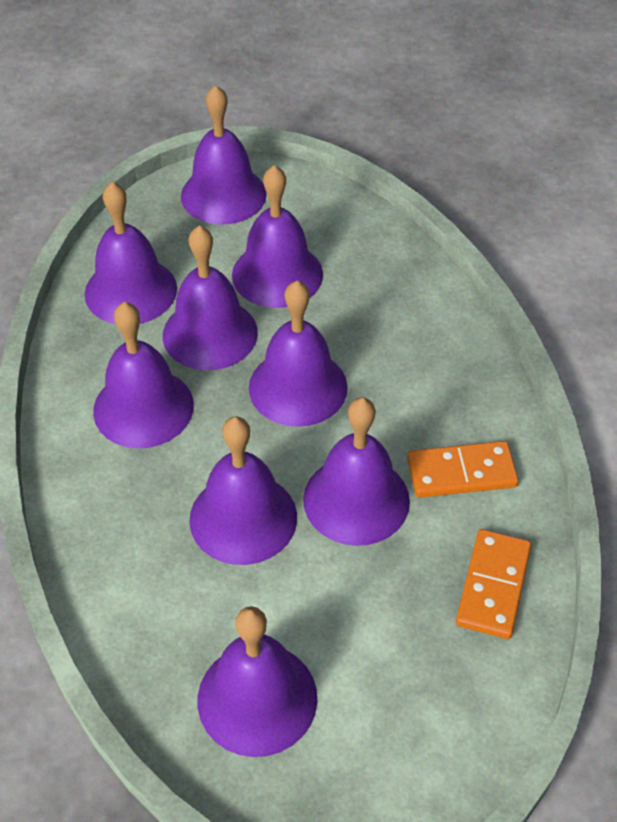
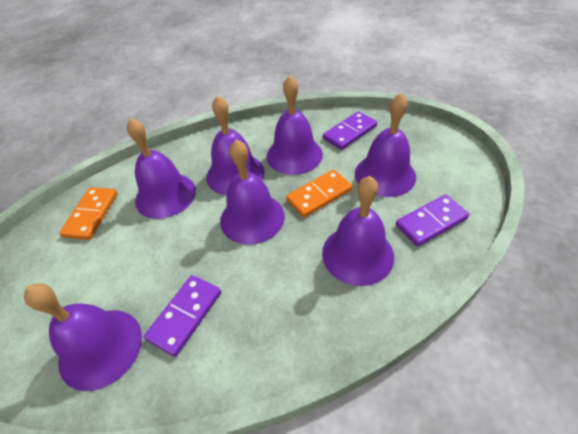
purple bell: 9 -> 7
purple domino: 0 -> 3

